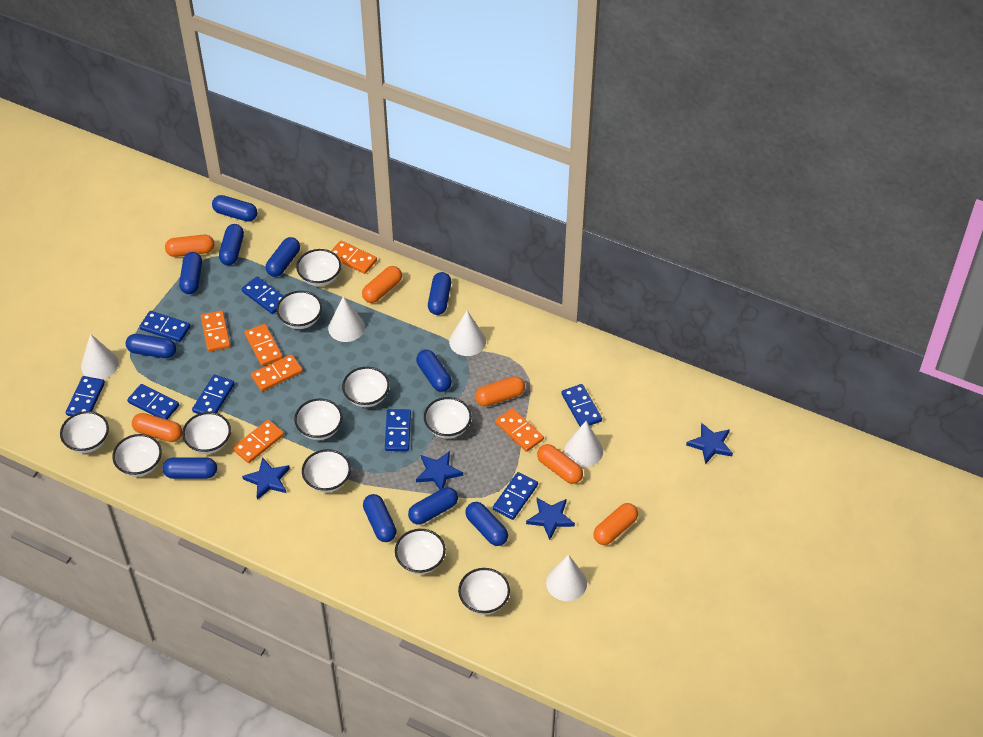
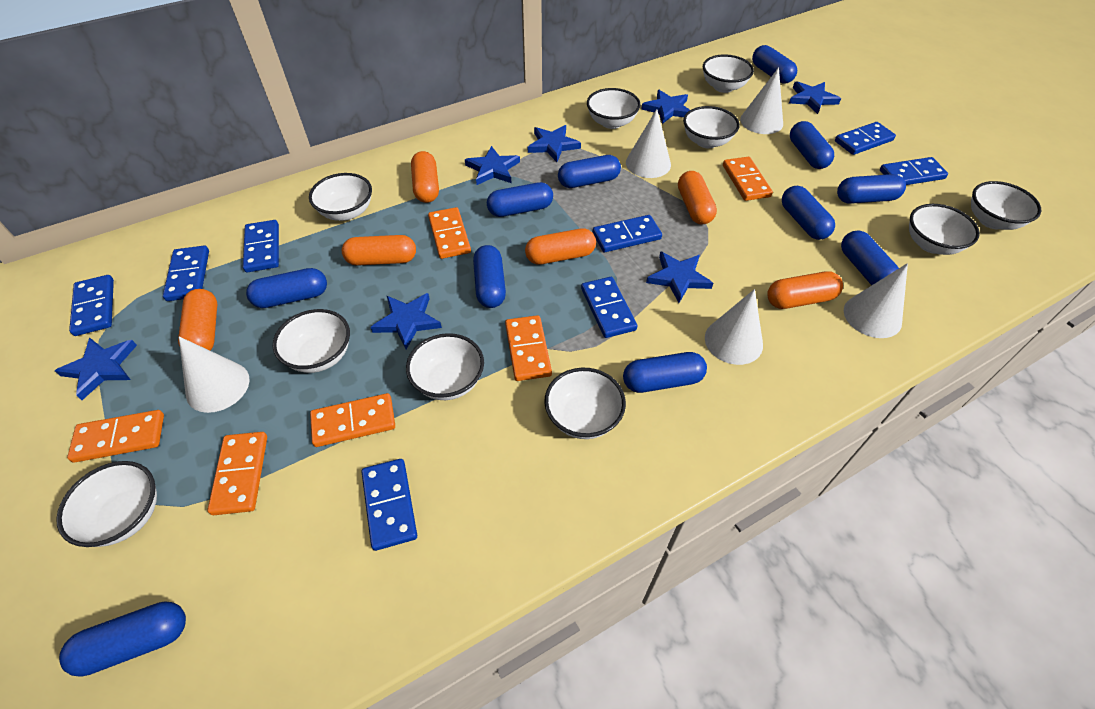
blue star: 4 -> 7
white bowl: 11 -> 10

